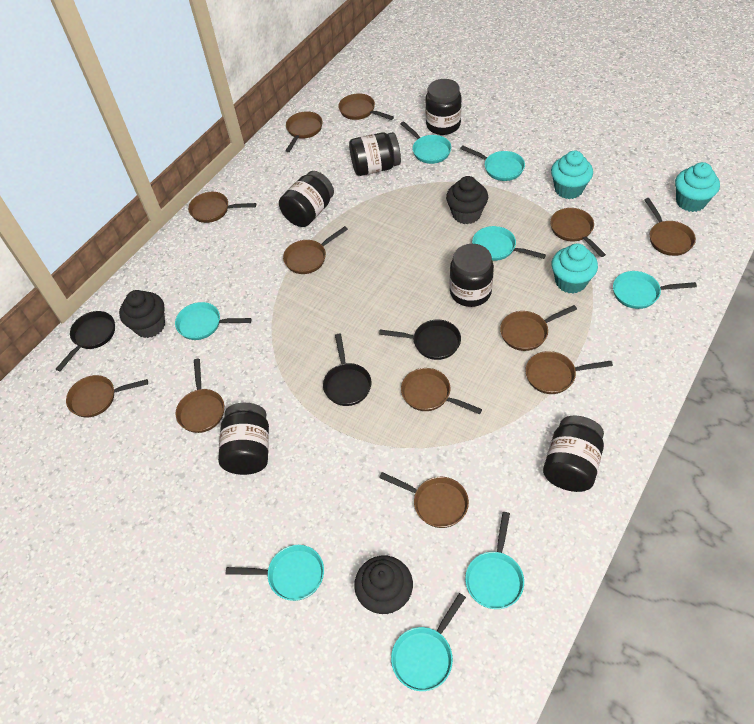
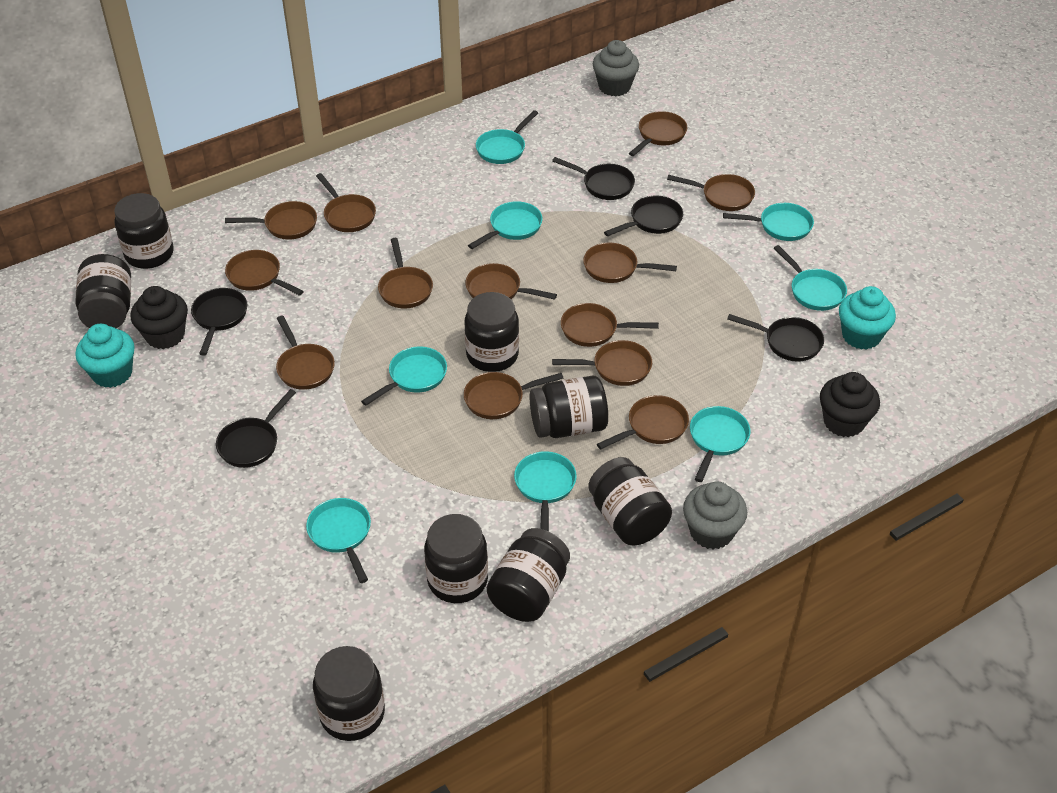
black cupcake: 3 -> 2
black jar: 6 -> 8
black pan: 3 -> 5
brown pan: 12 -> 13
grey cupcake: 0 -> 2
turquoise cupcake: 3 -> 2

